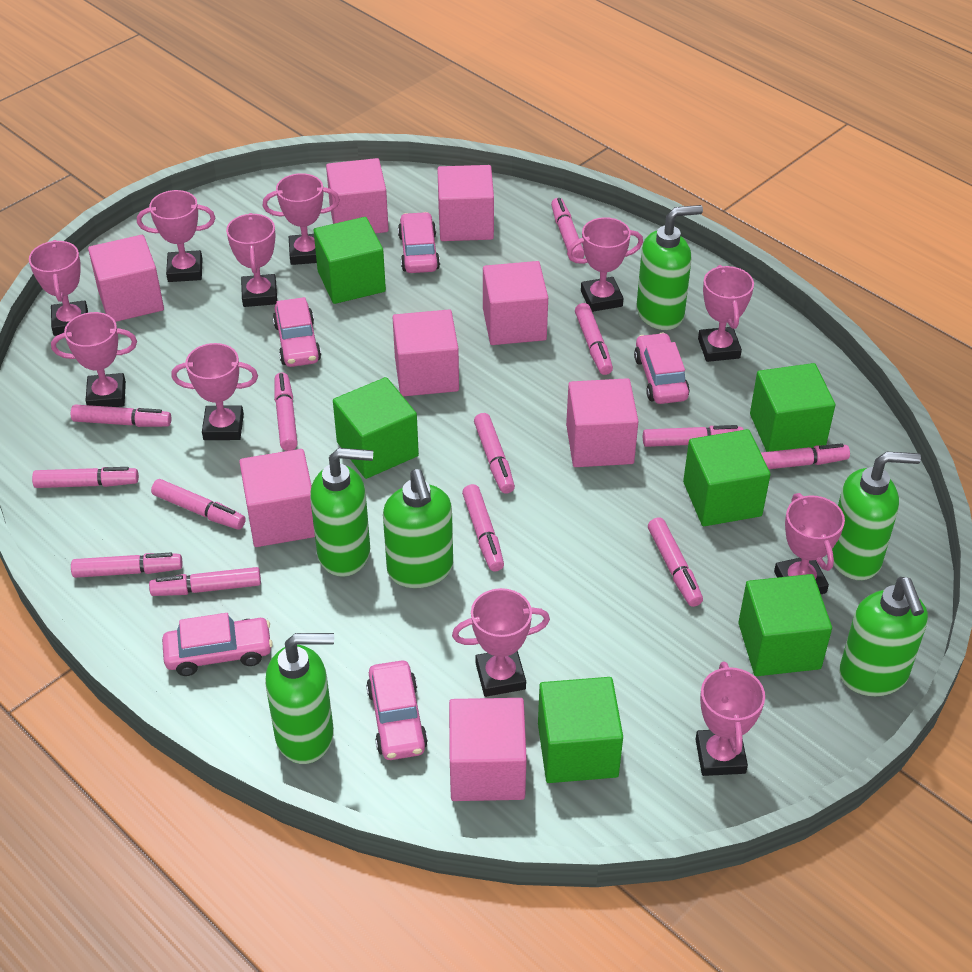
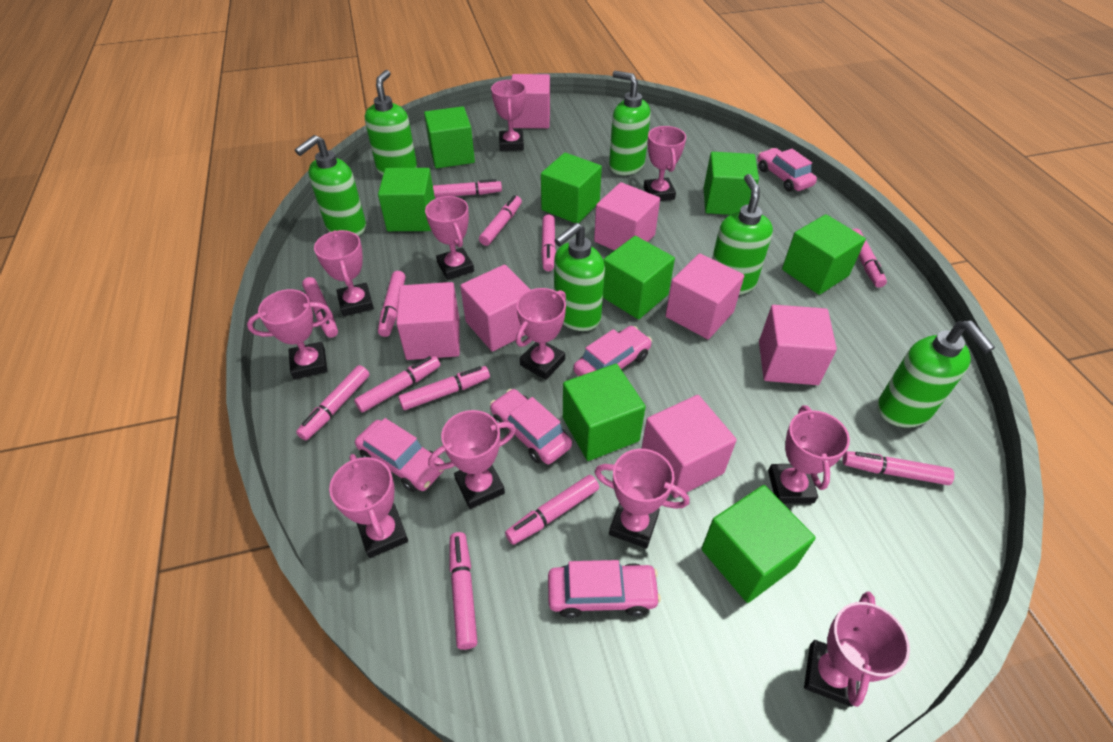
green cube: 6 -> 8
pink cube: 8 -> 7
pink marker: 13 -> 12

